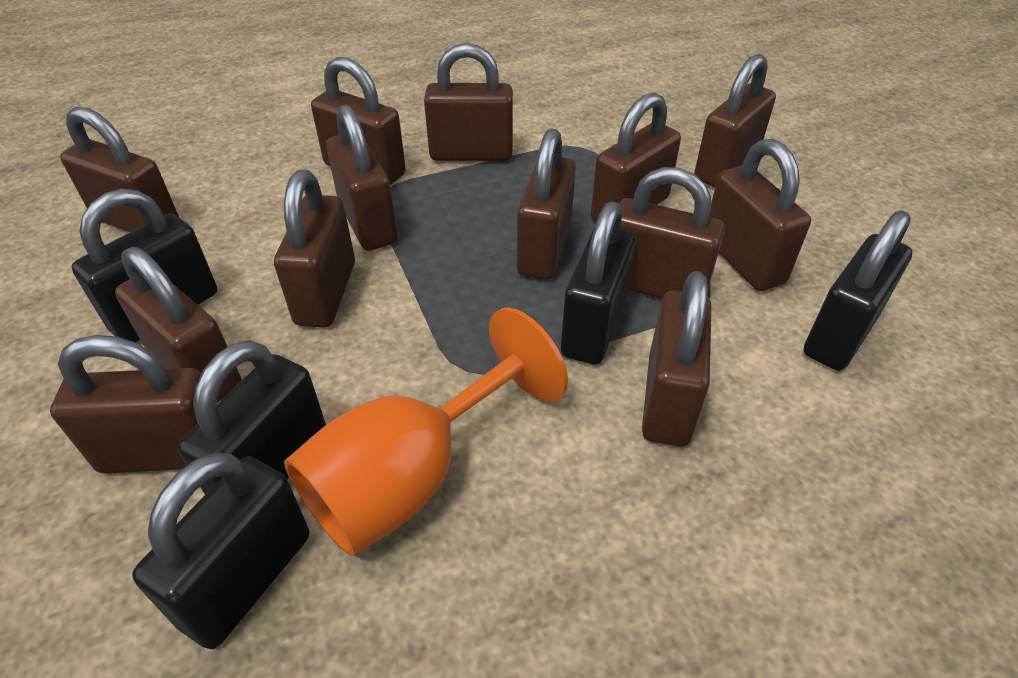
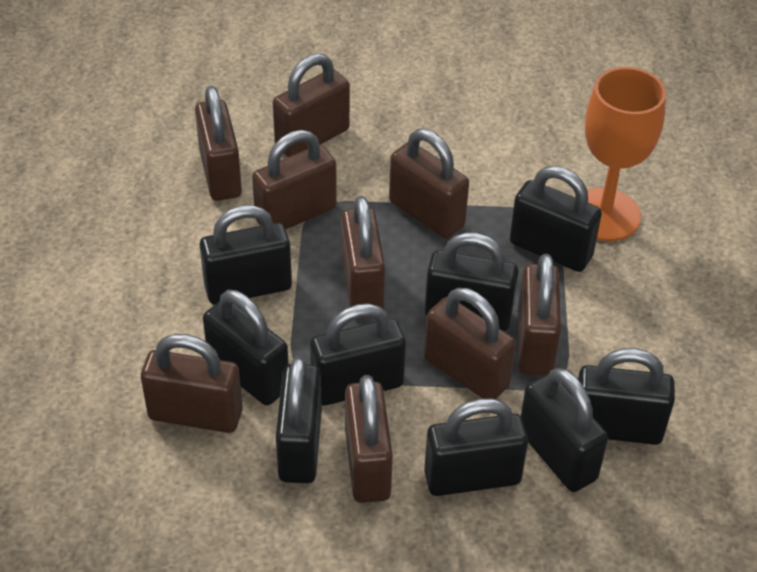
black padlock: 5 -> 9
brown padlock: 13 -> 9

